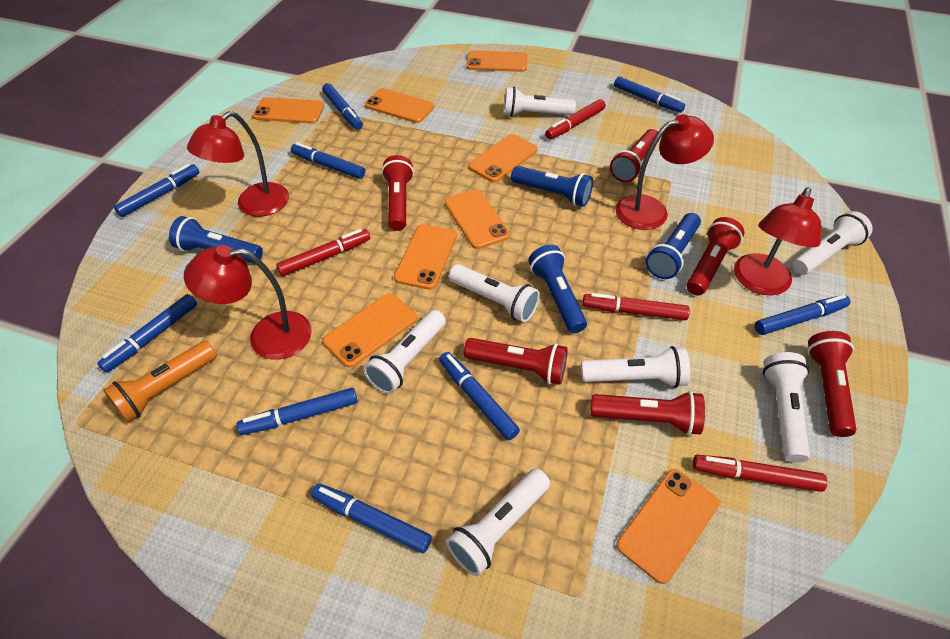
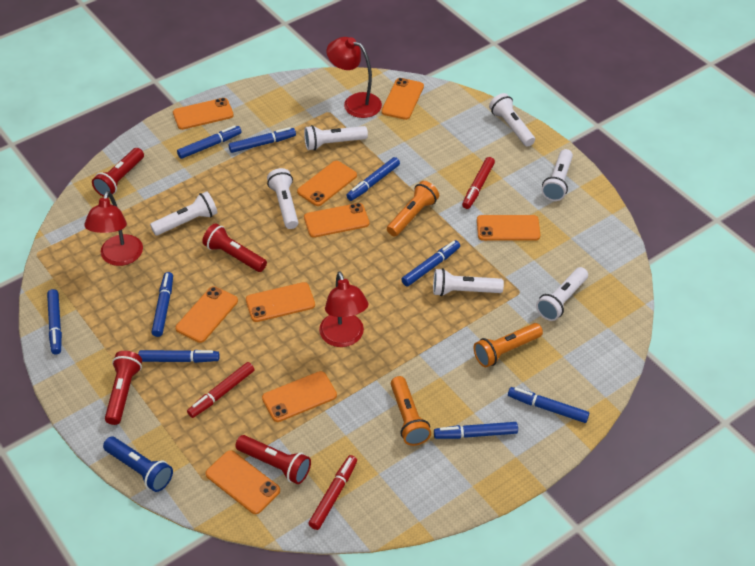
blue flashlight: 4 -> 1
orange flashlight: 1 -> 3
orange phone: 8 -> 9
red flashlight: 6 -> 4
red lamp: 4 -> 3
red marker: 4 -> 3

